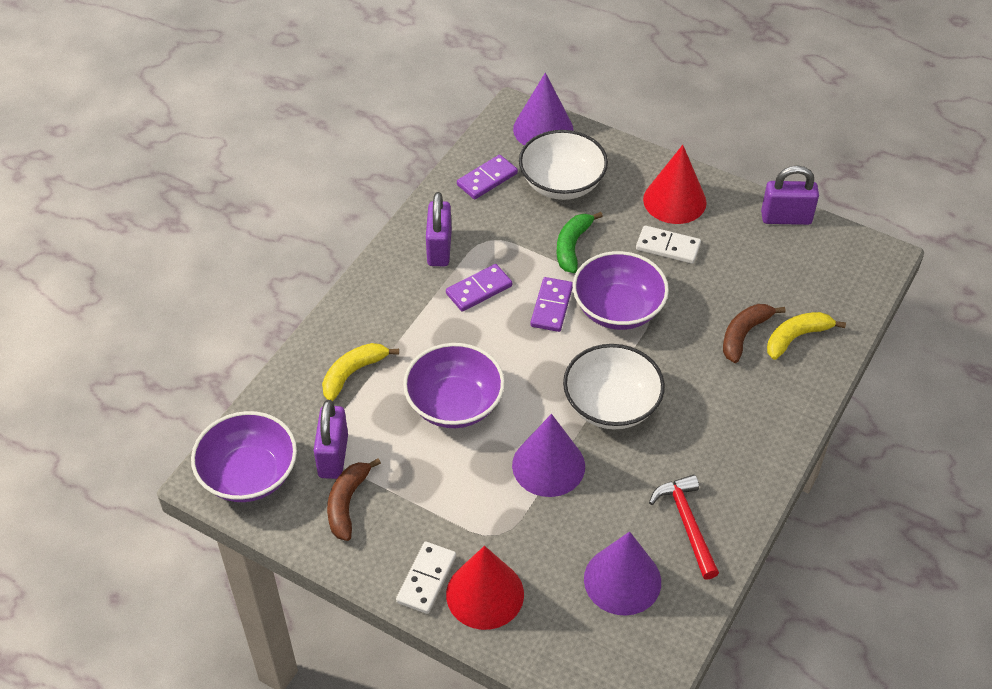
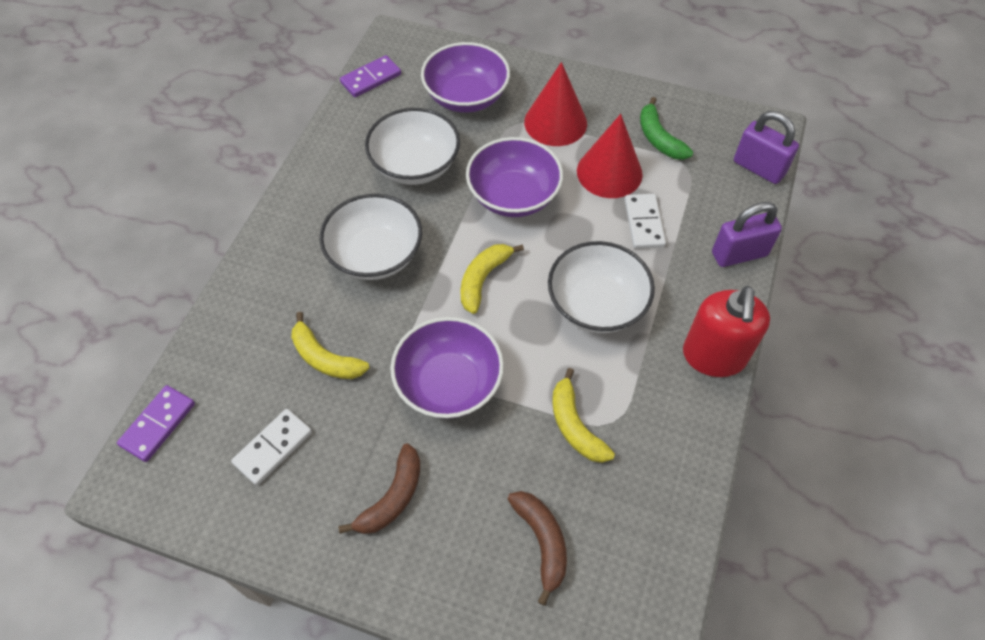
purple cone: 3 -> 0
purple domino: 3 -> 2
purple padlock: 3 -> 2
red hammer: 1 -> 0
red soap dispenser: 0 -> 1
white bowl: 2 -> 3
yellow banana: 2 -> 3

